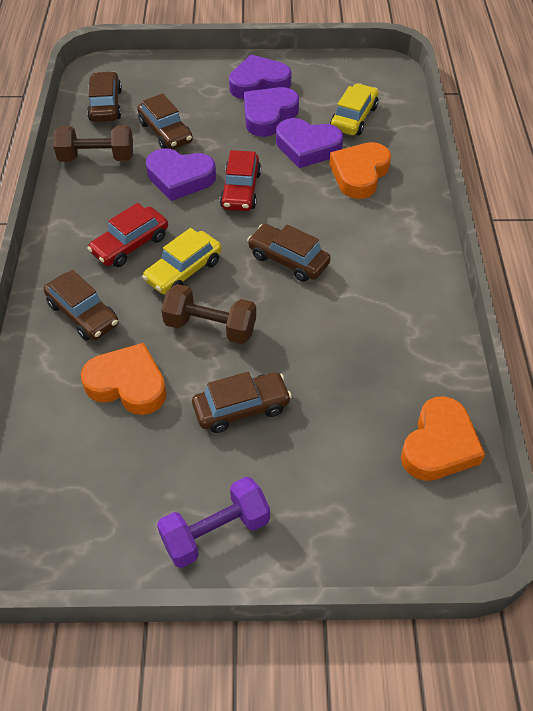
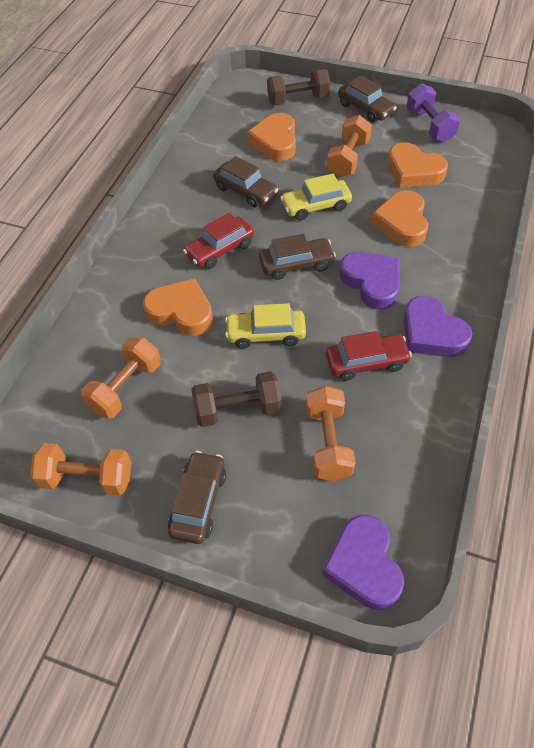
brown car: 5 -> 4
orange dumbbell: 0 -> 4
orange heart: 3 -> 4
purple heart: 4 -> 3

